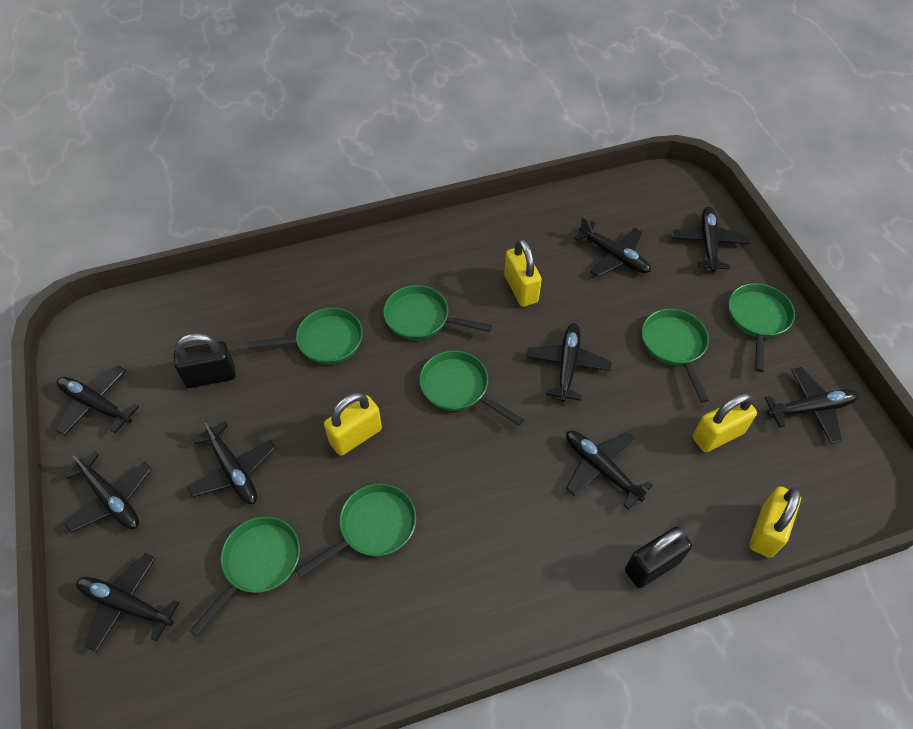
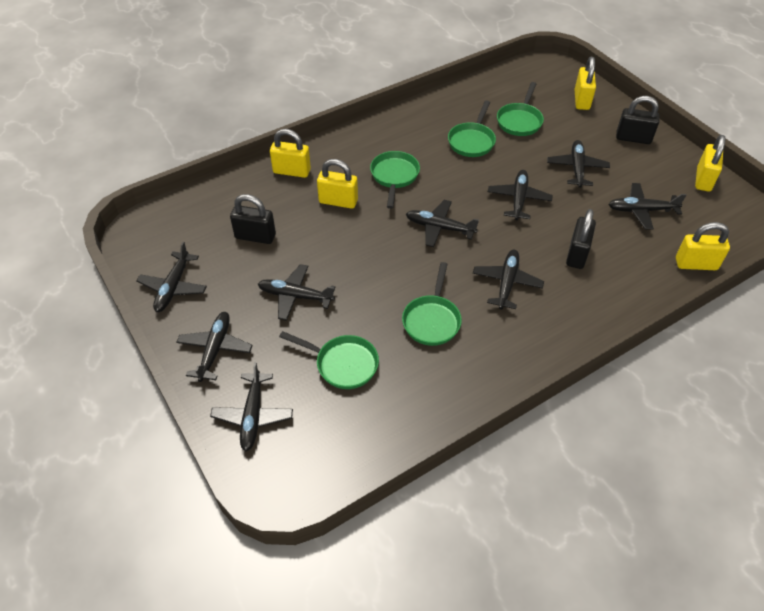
black padlock: 2 -> 3
green pan: 7 -> 5
yellow padlock: 4 -> 5

